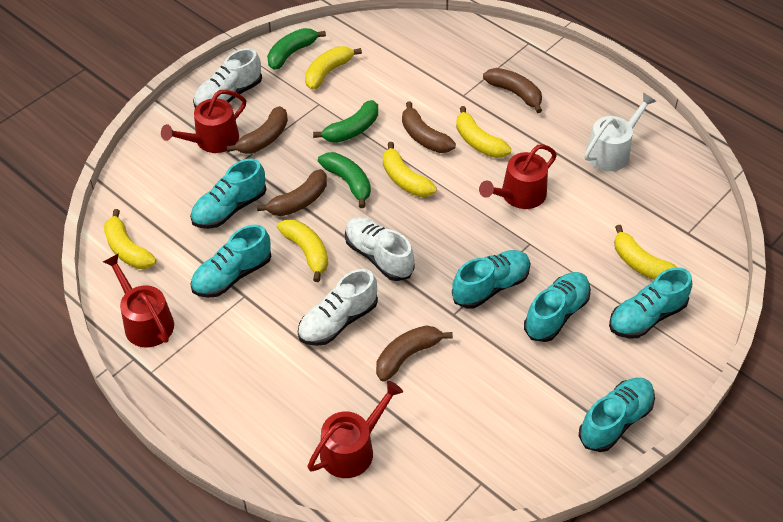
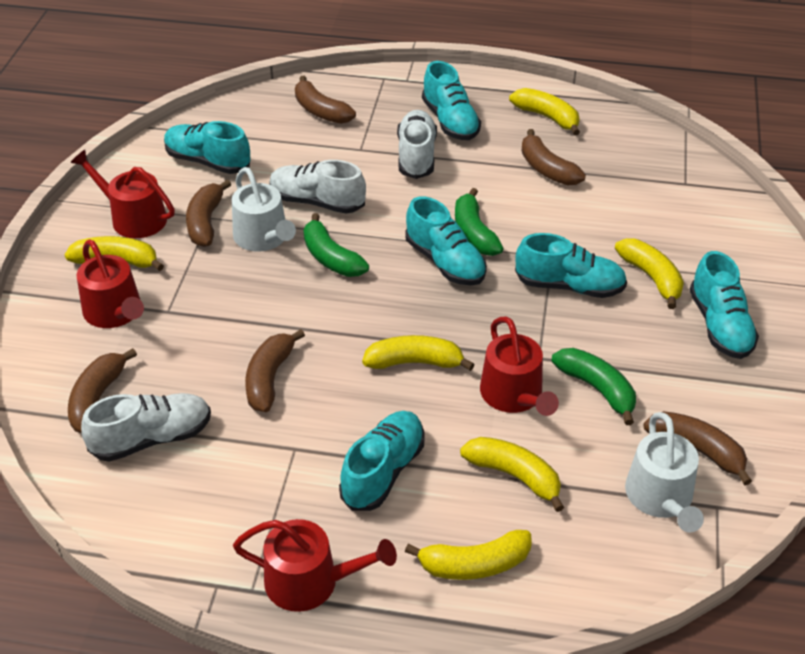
brown banana: 5 -> 6
white watering can: 1 -> 2

